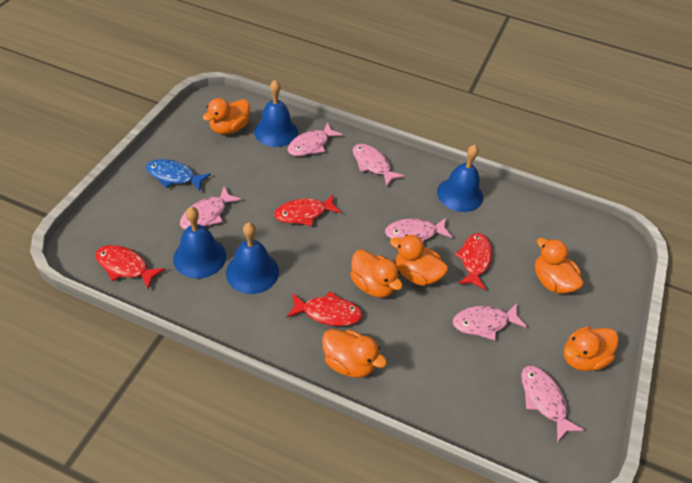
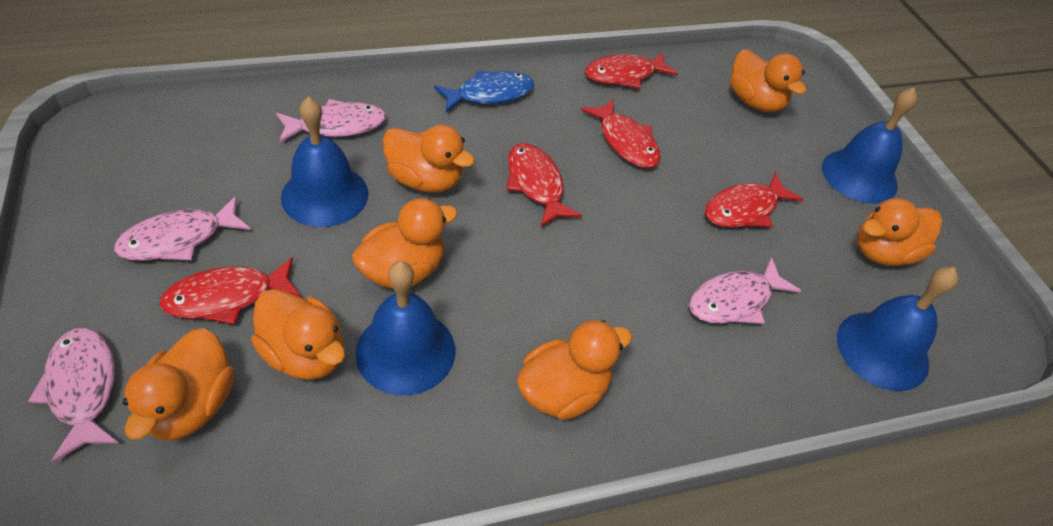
orange duck: 6 -> 7
pink fish: 6 -> 4
red fish: 4 -> 5

